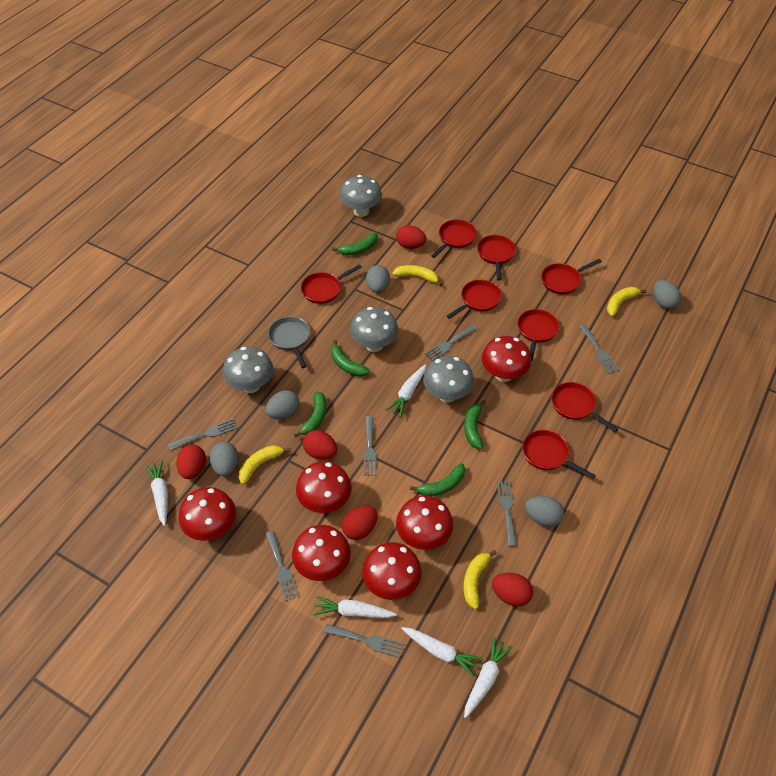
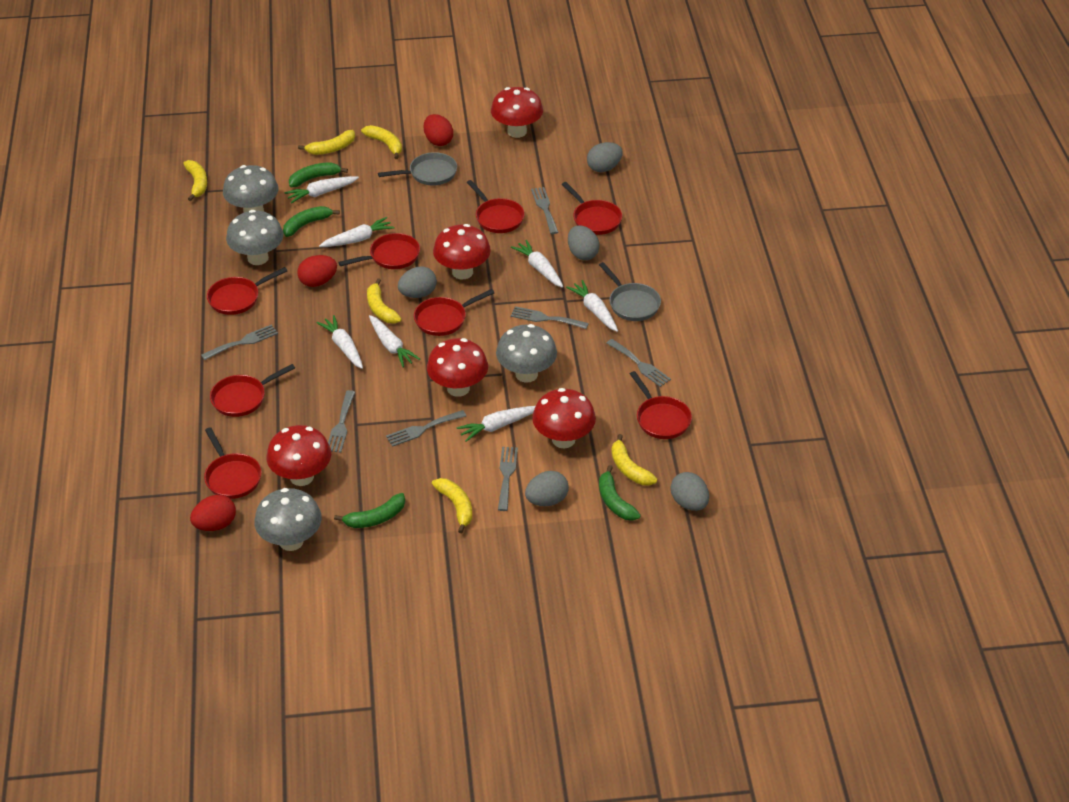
green banana: 5 -> 4
grey pan: 1 -> 2
red egg: 5 -> 3
red mushroom: 6 -> 5
white carrot: 5 -> 7
yellow banana: 4 -> 6

